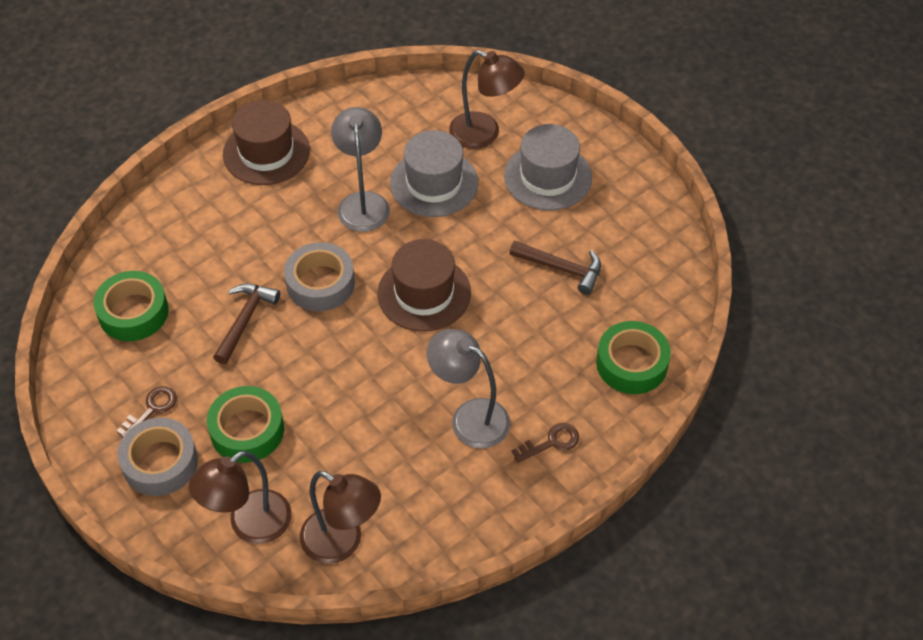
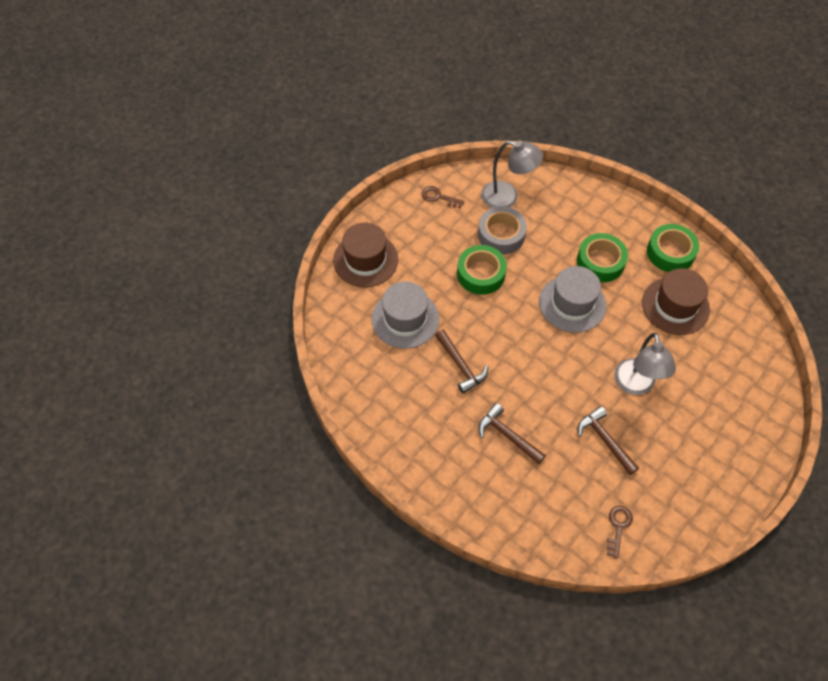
brown hammer: 2 -> 3
brown lamp: 3 -> 0
grey tape: 2 -> 1

